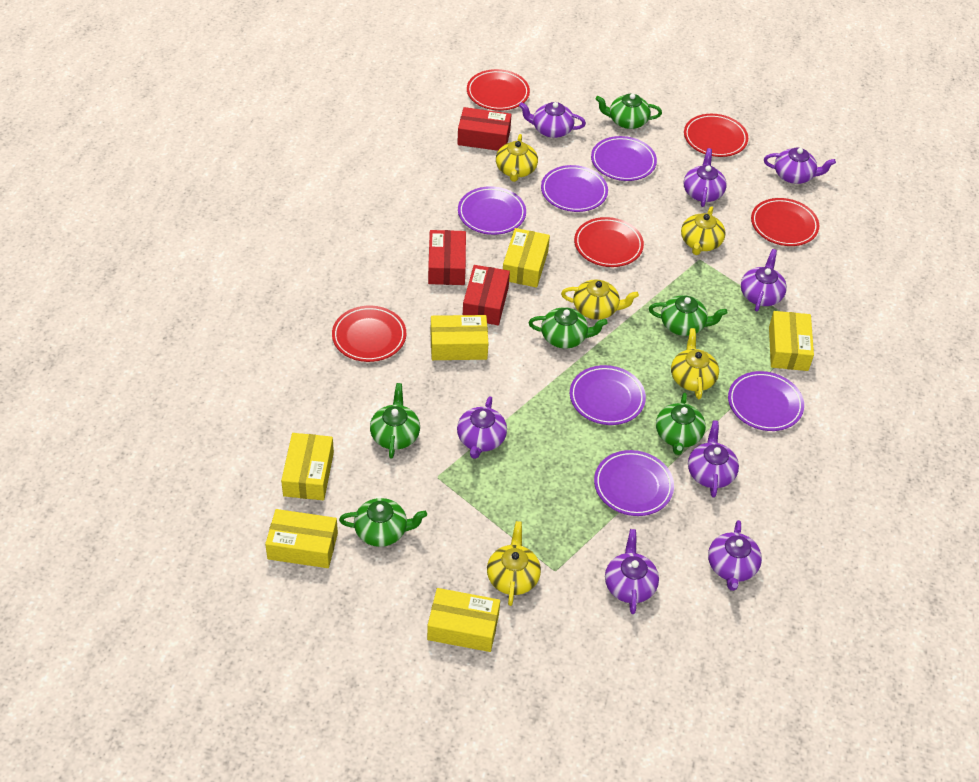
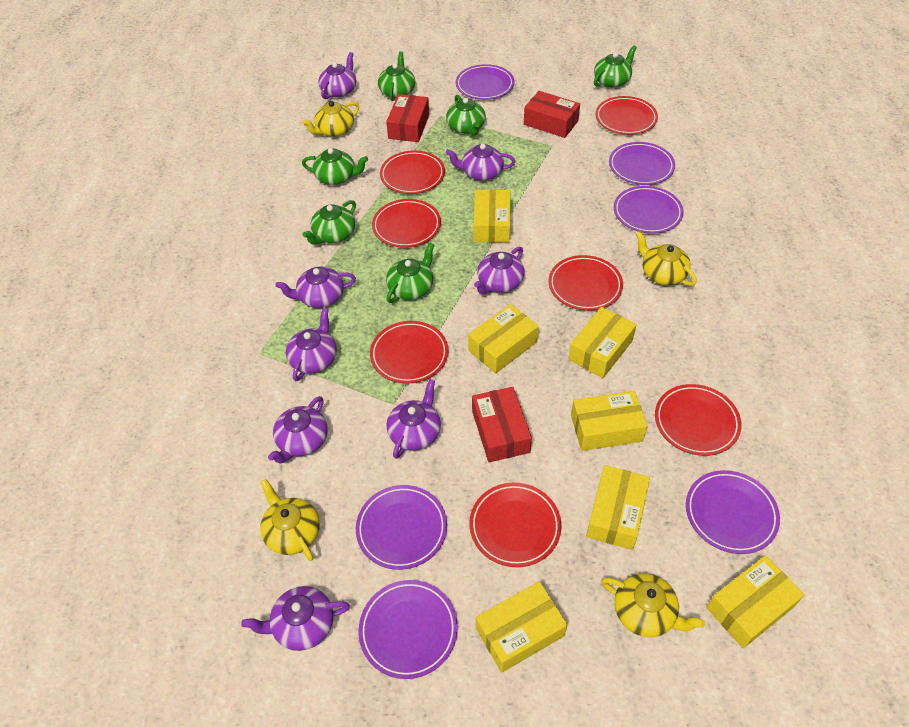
red plate: 5 -> 7
yellow box: 6 -> 7
yellow teapot: 5 -> 4

